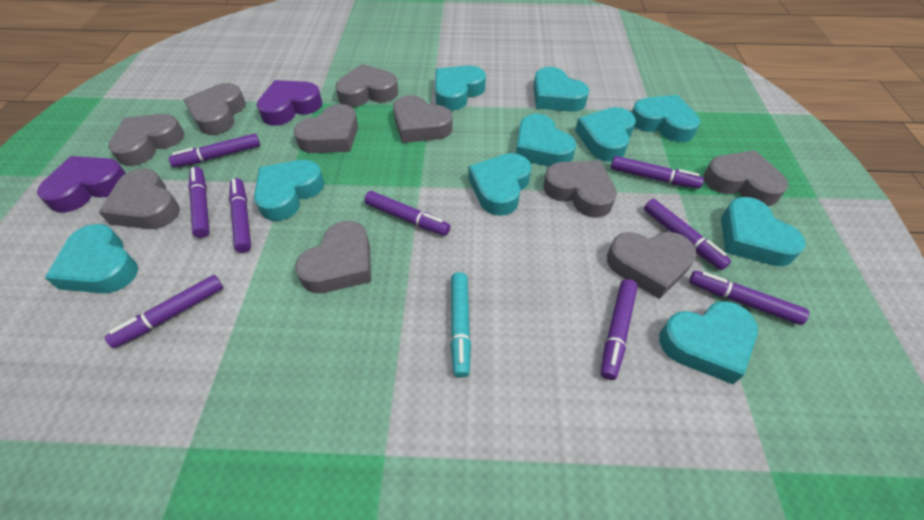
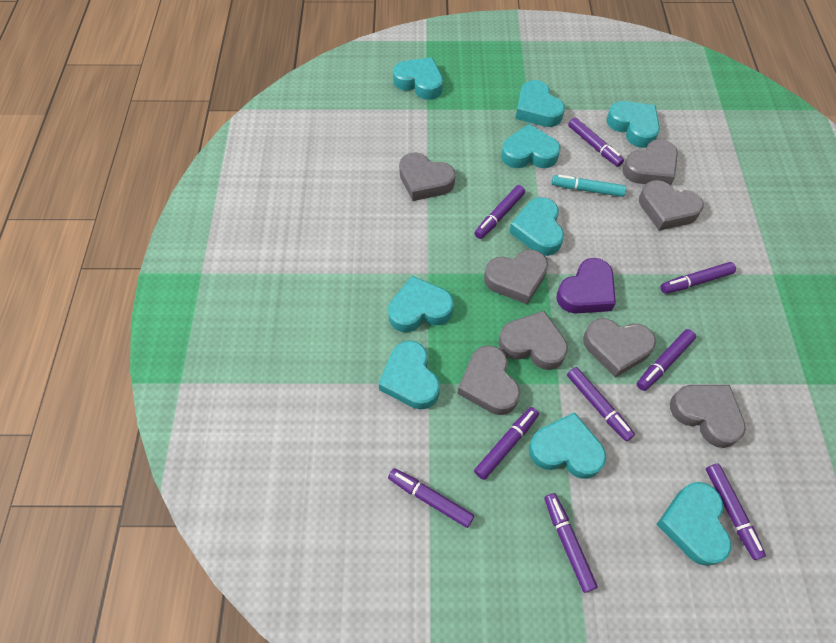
grey heart: 10 -> 8
purple heart: 2 -> 1
turquoise heart: 10 -> 9

